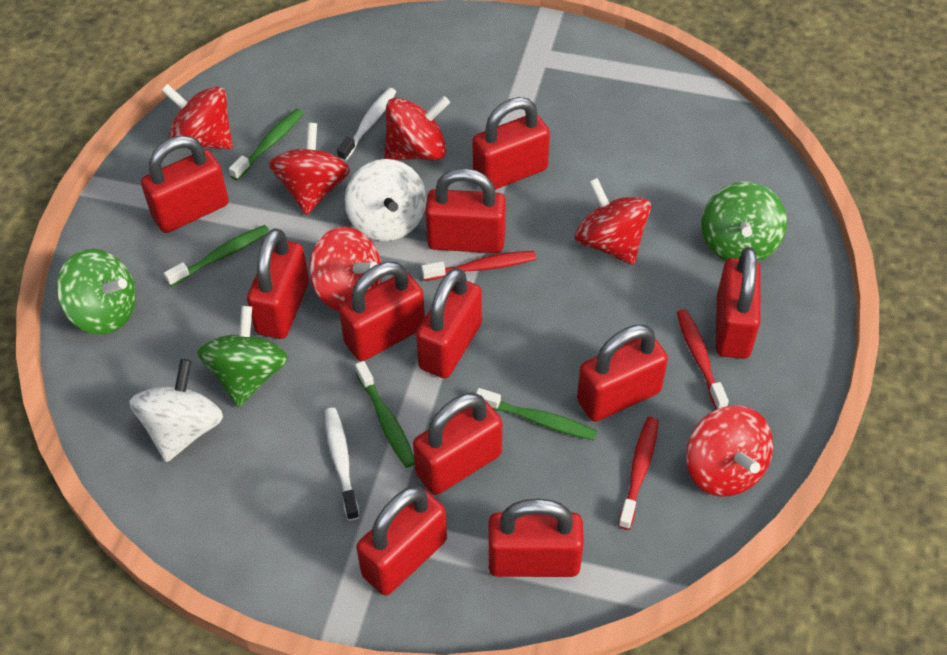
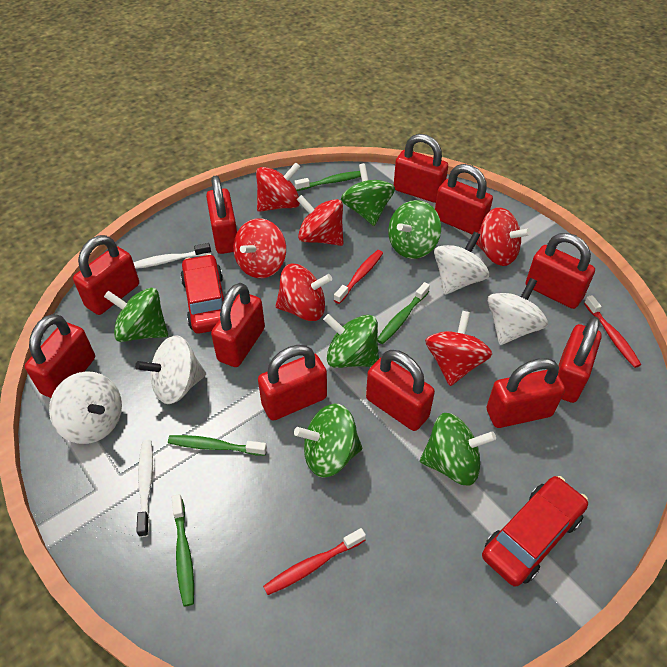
green spinning top: 3 -> 6
red car: 0 -> 2
white spinning top: 2 -> 4

